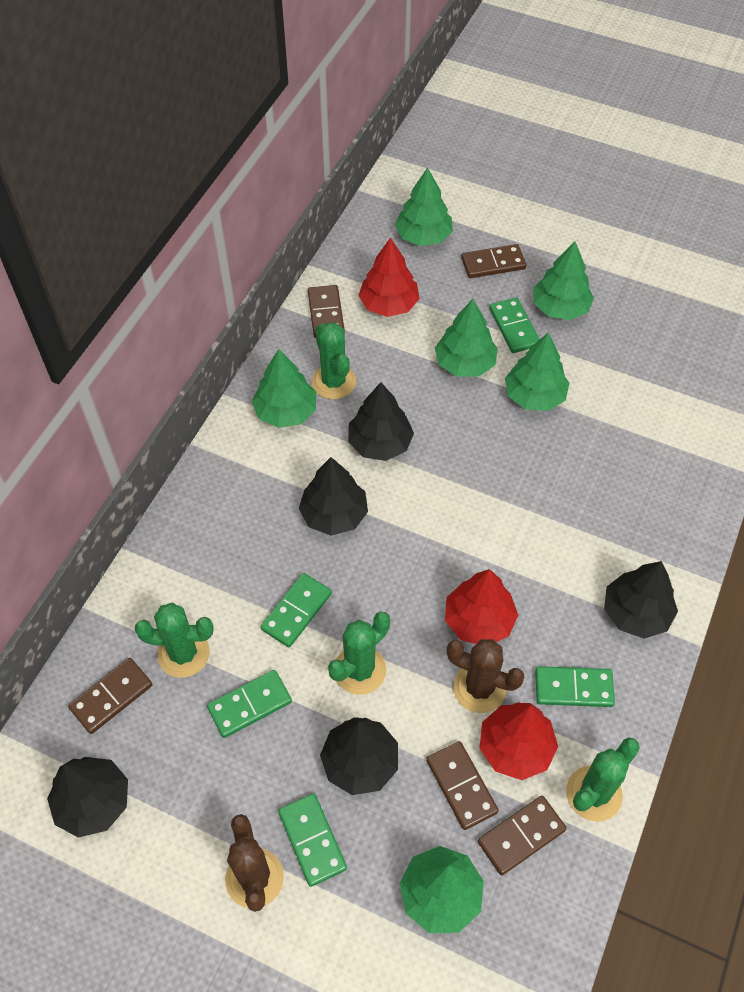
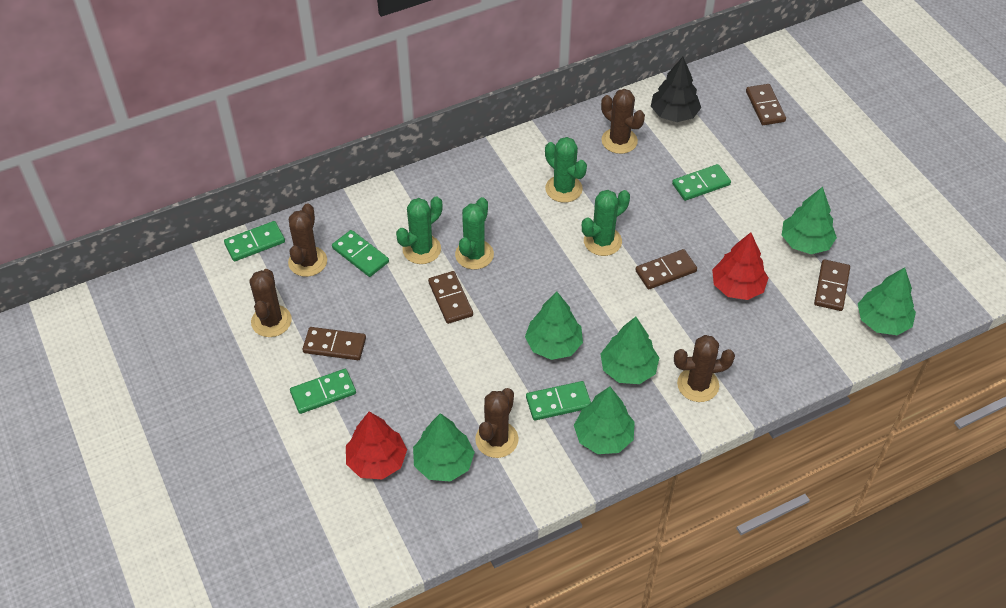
black tree: 5 -> 1
brown cactus: 2 -> 5
red tree: 3 -> 2

